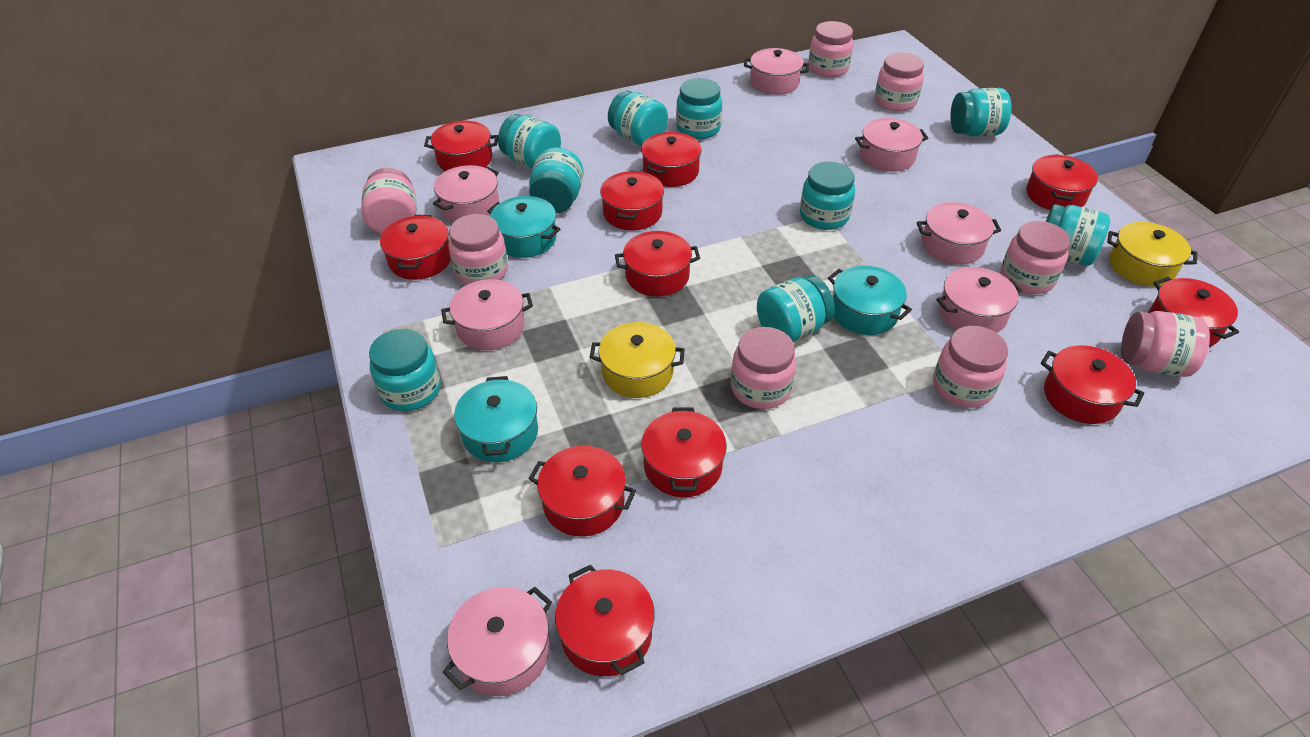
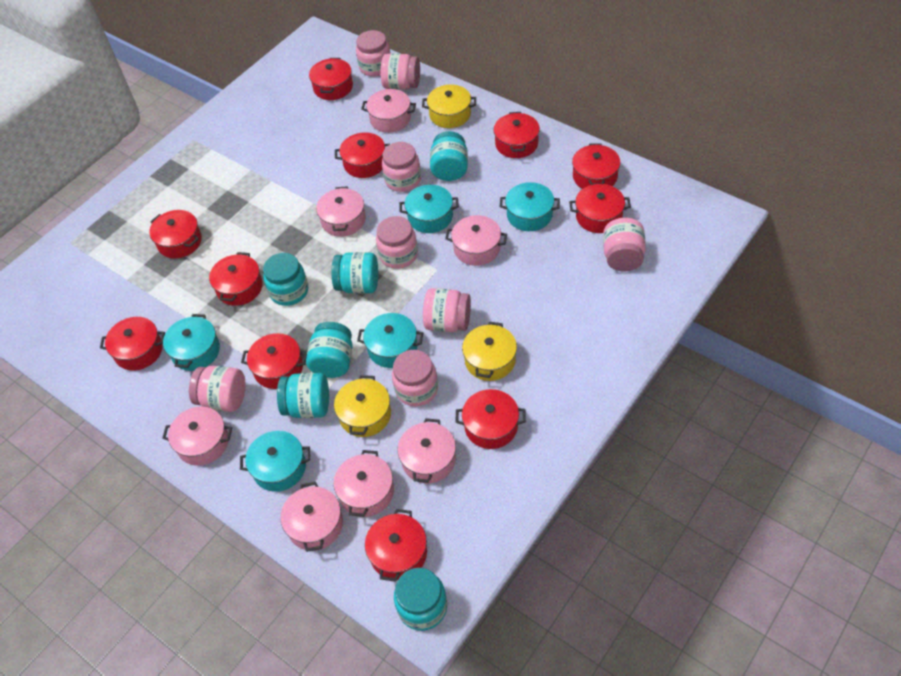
turquoise jar: 9 -> 6
turquoise pot: 3 -> 5
yellow pot: 2 -> 3

